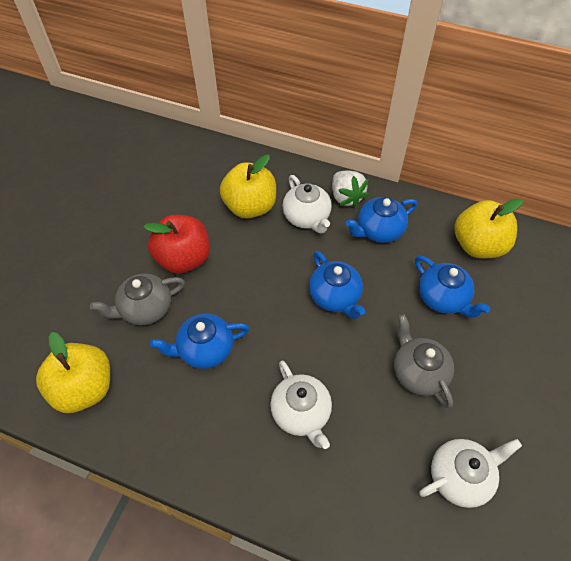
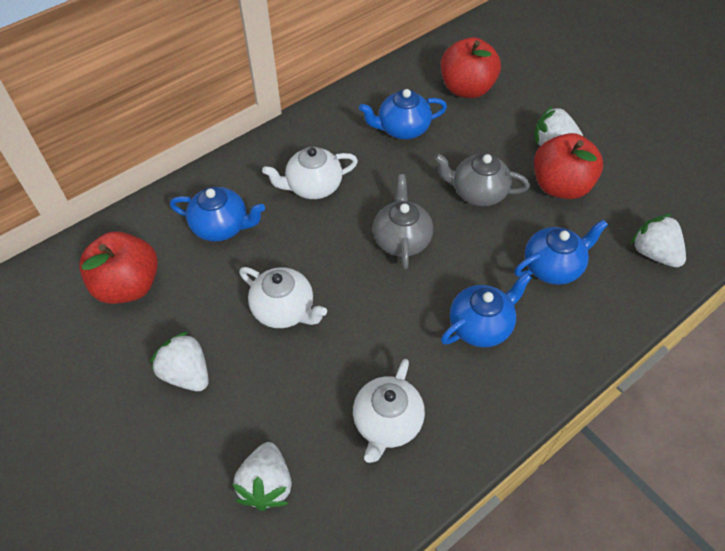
red apple: 1 -> 3
white strawberry: 1 -> 4
yellow apple: 3 -> 0

